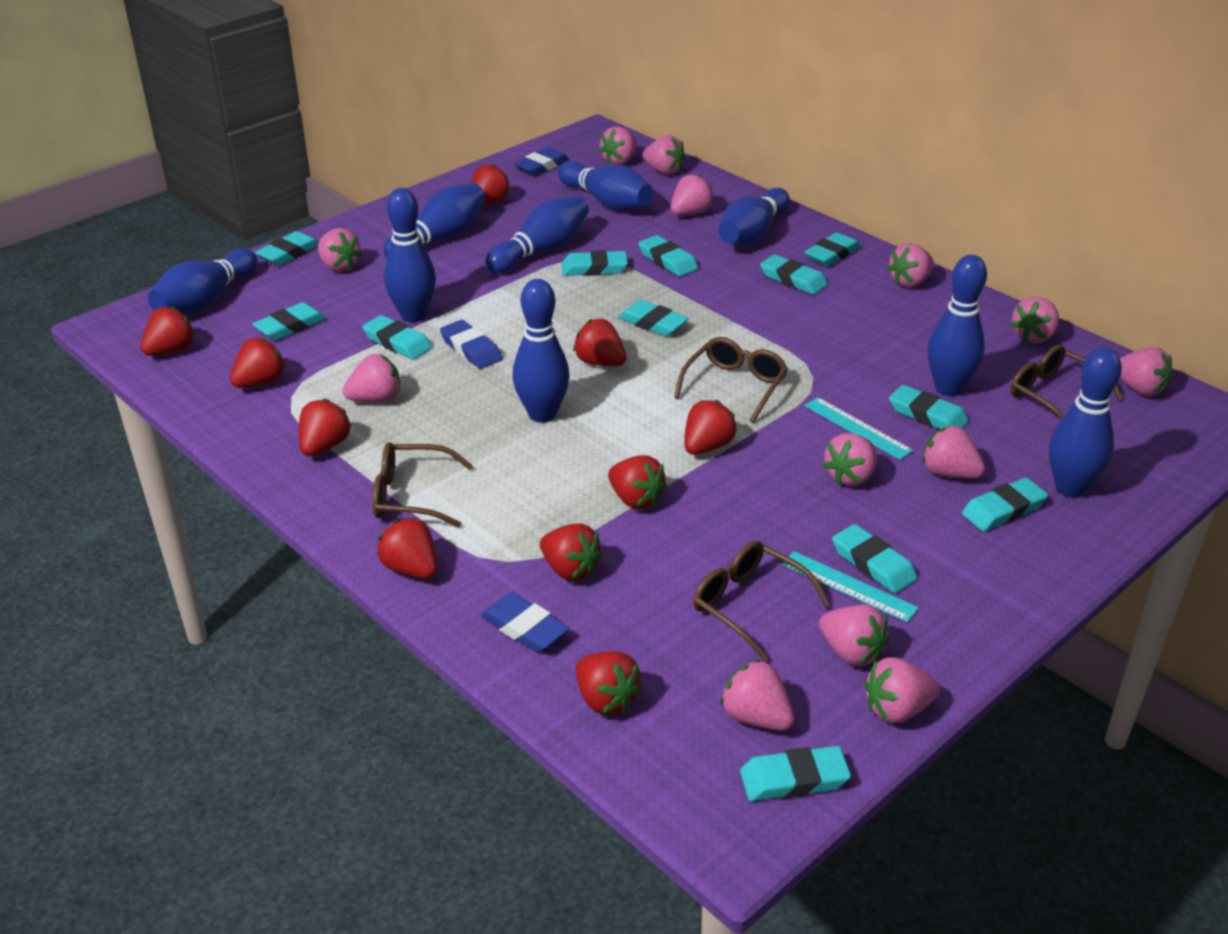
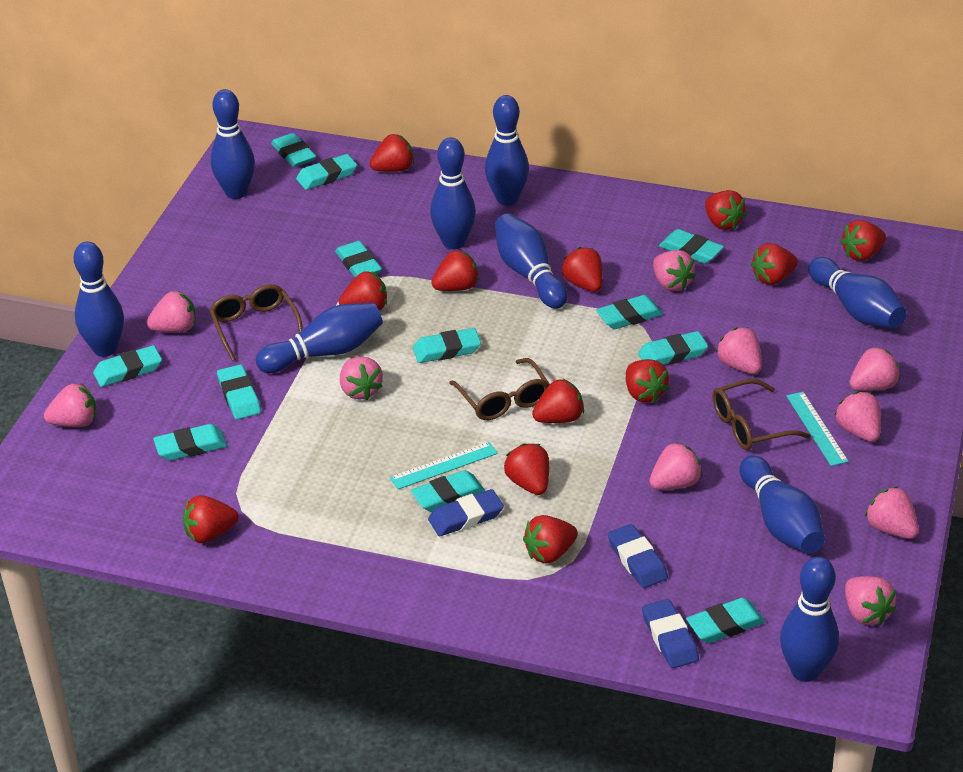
brown glasses: 4 -> 3
pink strawberry: 13 -> 10
red strawberry: 10 -> 12

